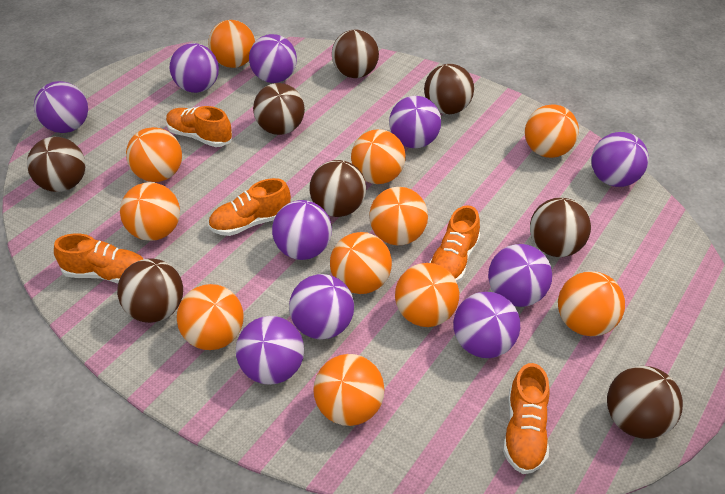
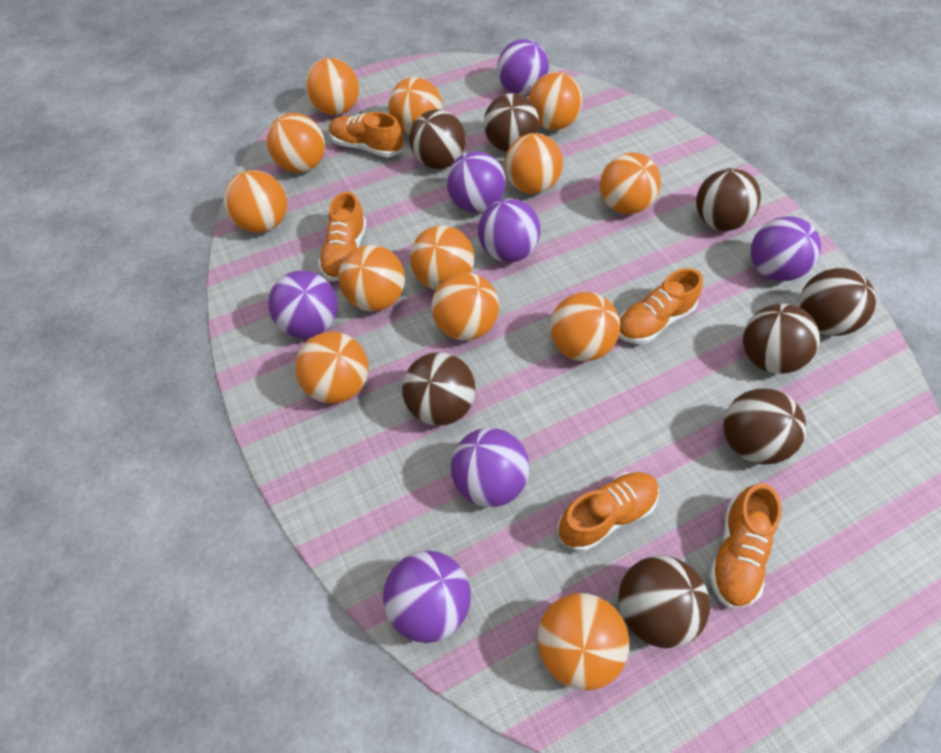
orange ball: 11 -> 13
purple ball: 10 -> 7

